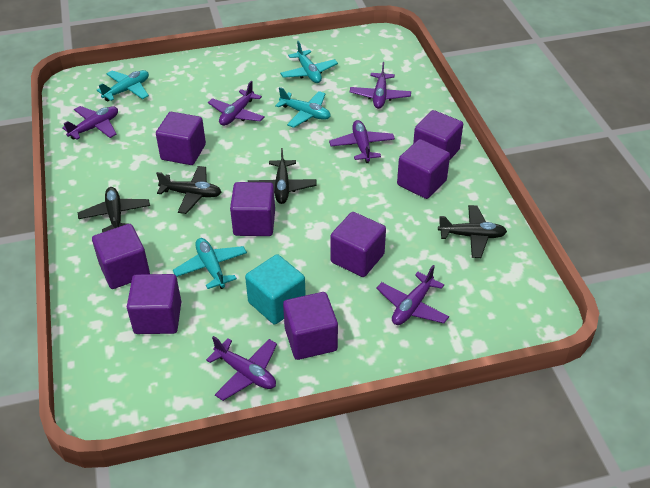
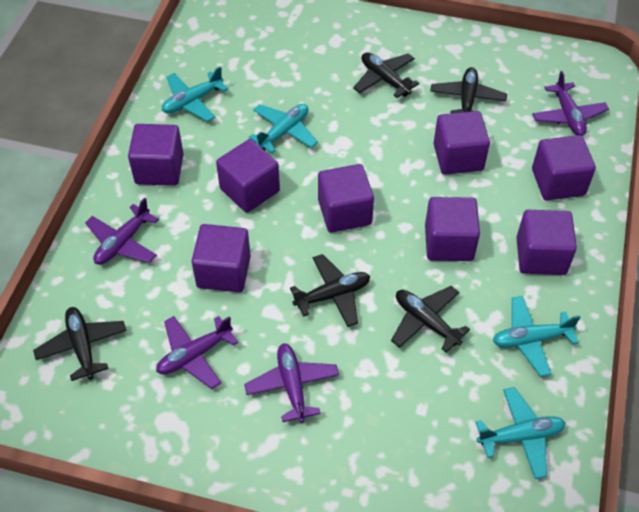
black plane: 4 -> 5
purple plane: 6 -> 4
turquoise cube: 1 -> 0

